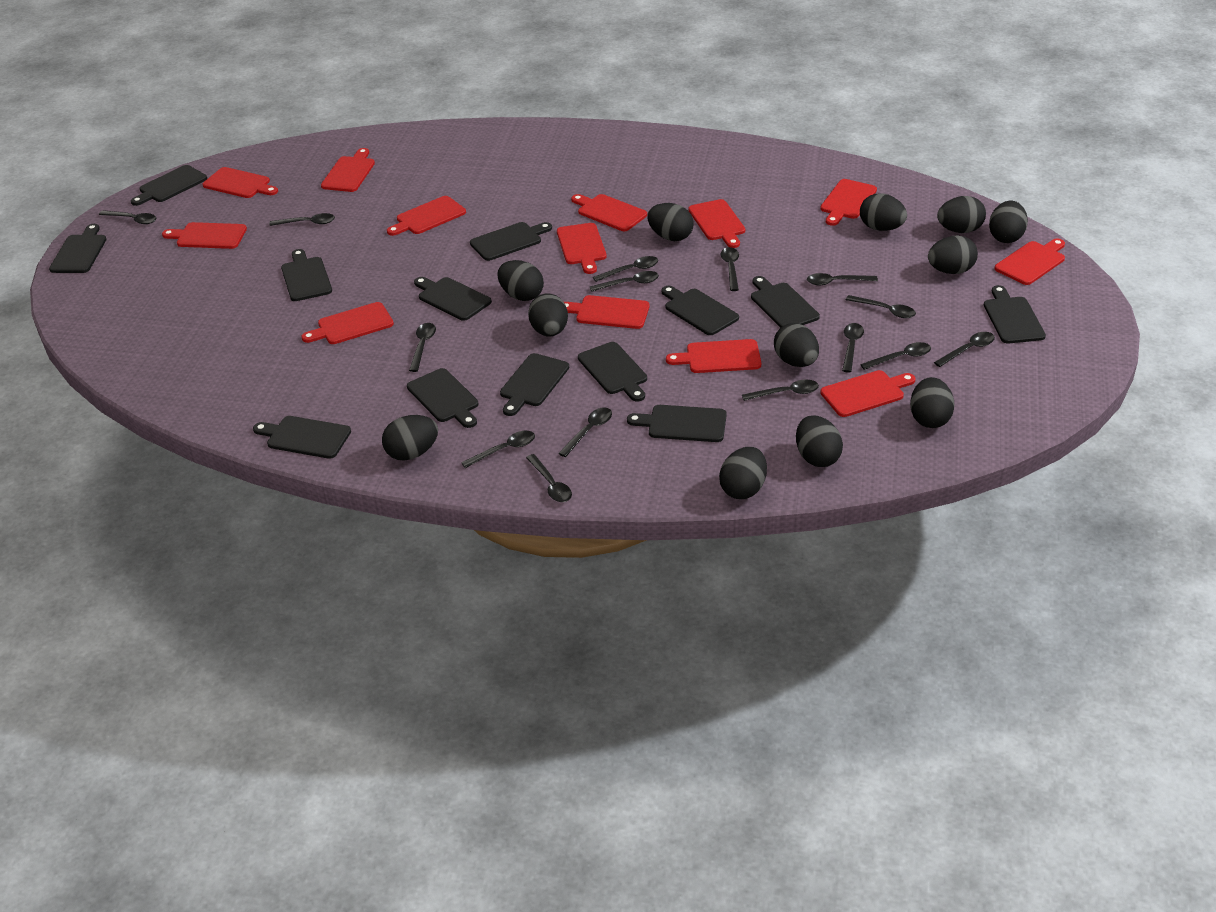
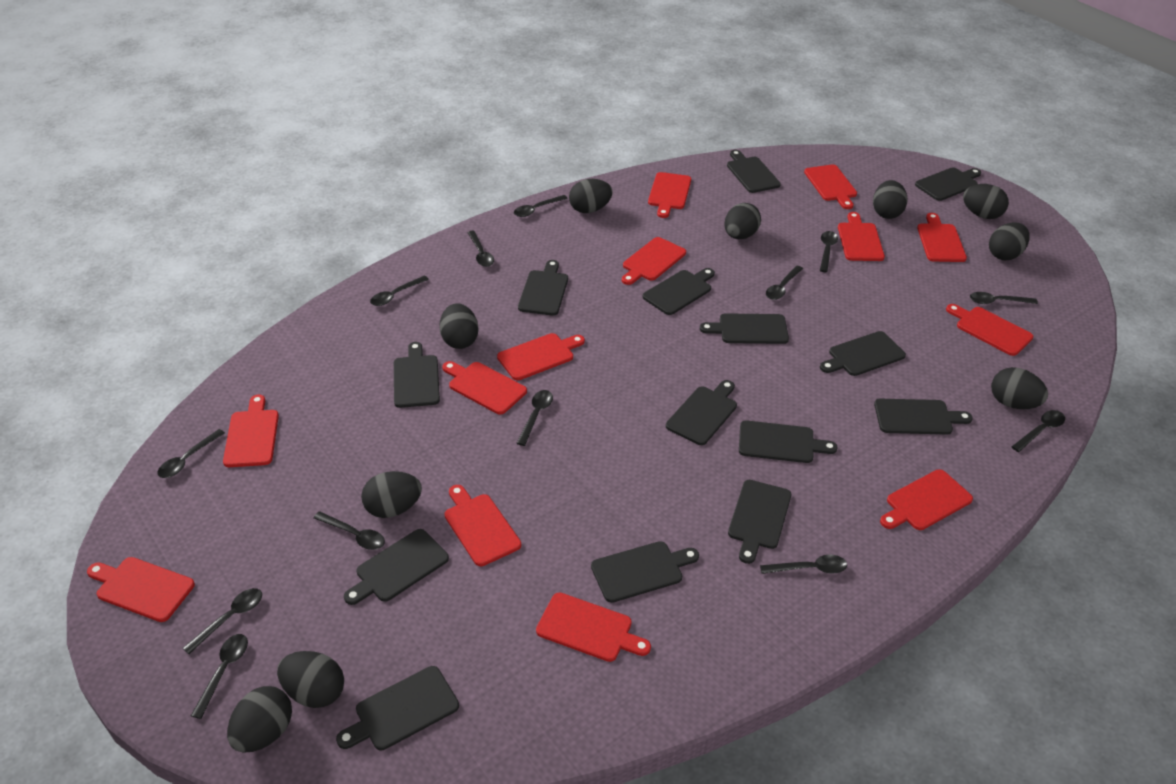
black cutting board: 13 -> 14
black egg: 12 -> 10
black spoon: 15 -> 13

